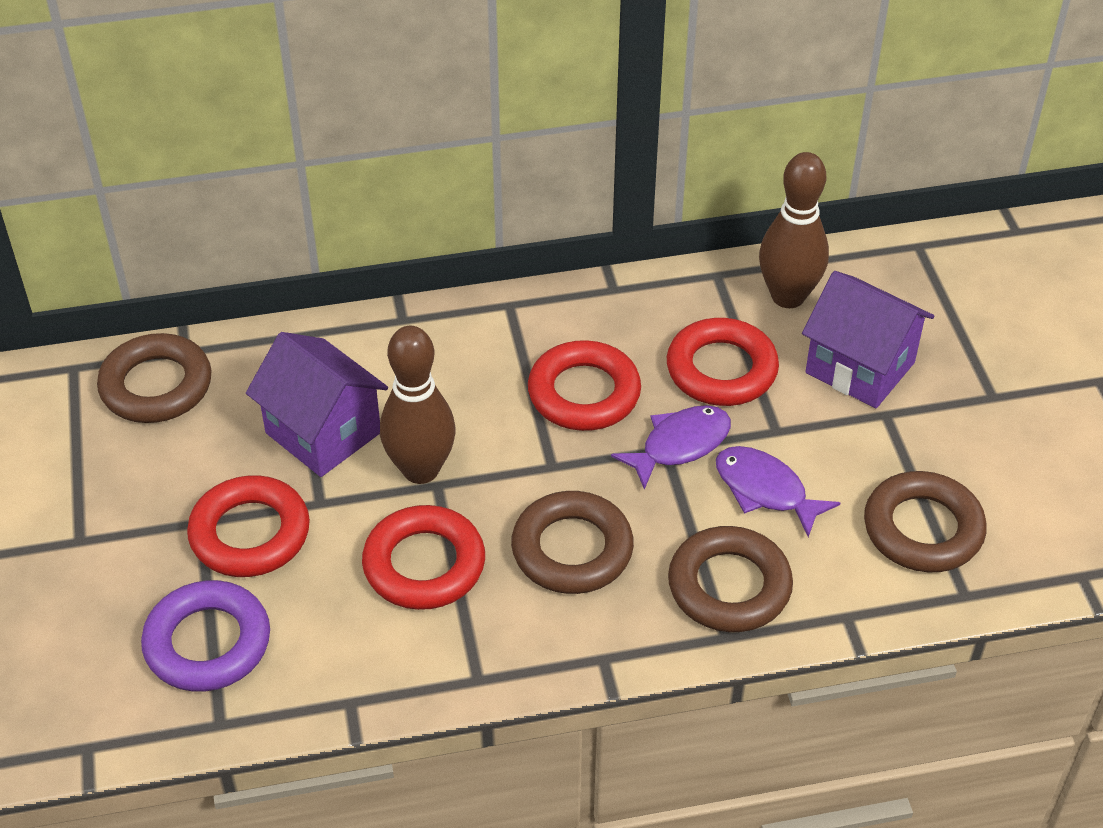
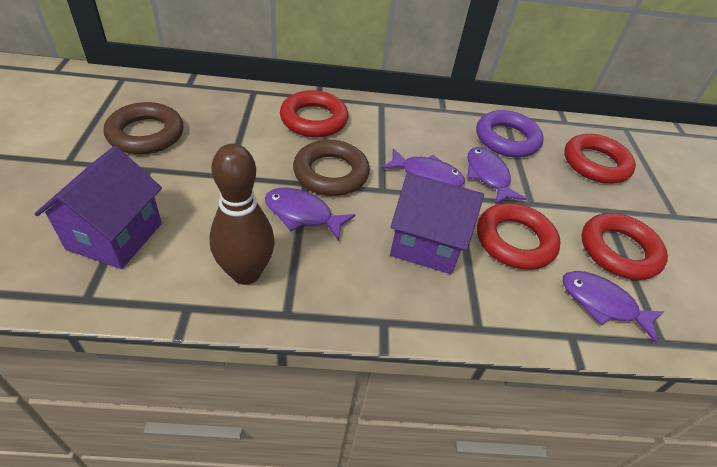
brown bowling pin: 2 -> 1
brown ring: 4 -> 2
purple fish: 2 -> 4

